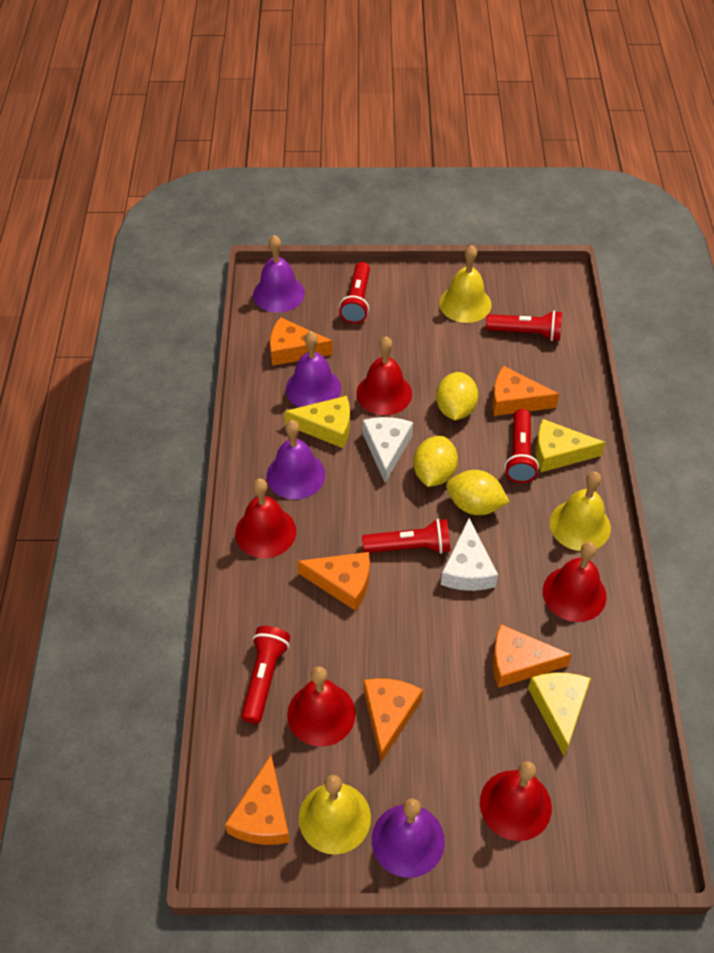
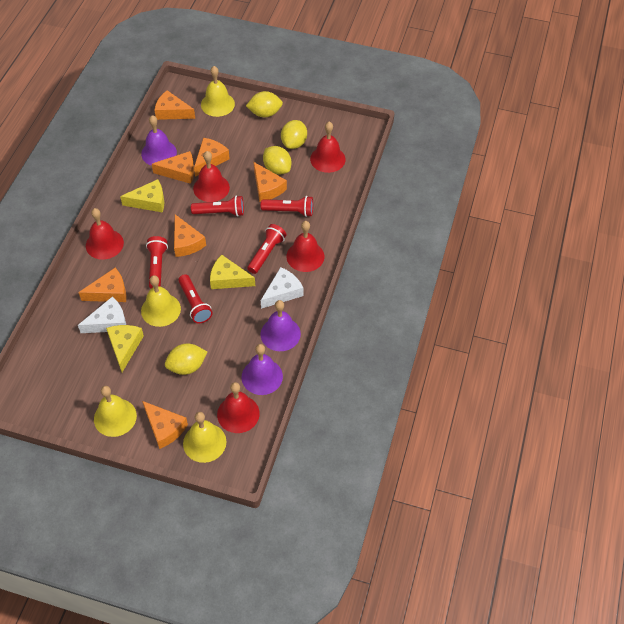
orange cheese: 6 -> 7
purple bell: 4 -> 3
yellow bell: 3 -> 4
yellow lemon: 3 -> 4

